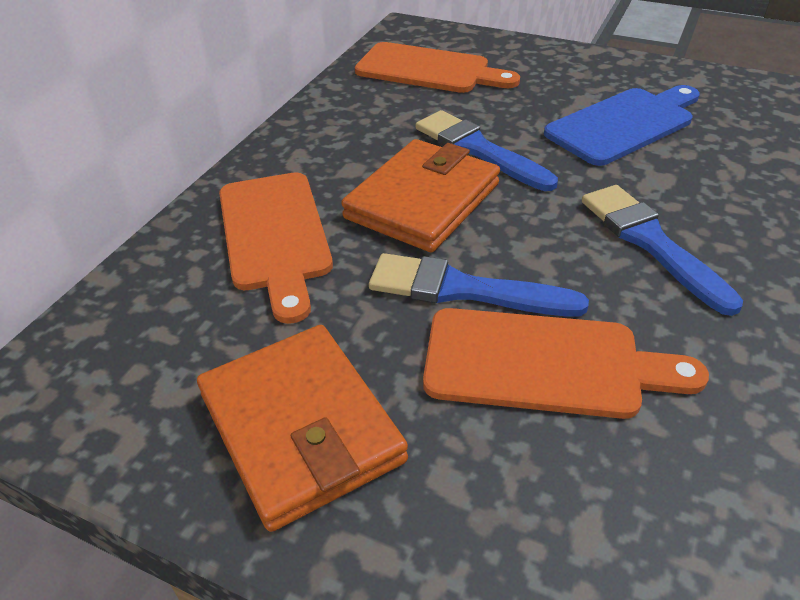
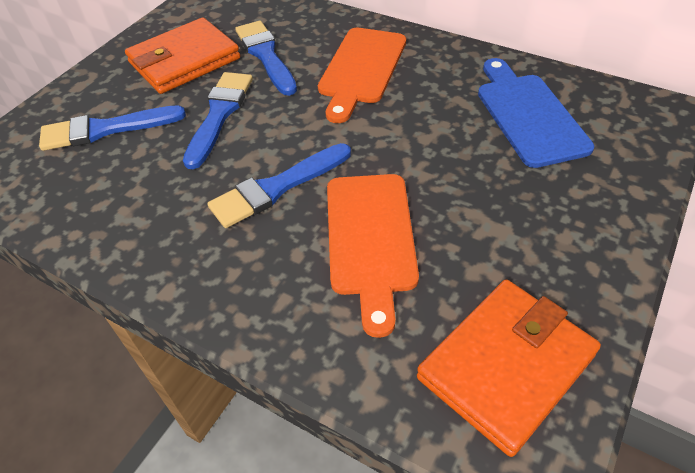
blue brush: 3 -> 4
orange cutting board: 3 -> 2

